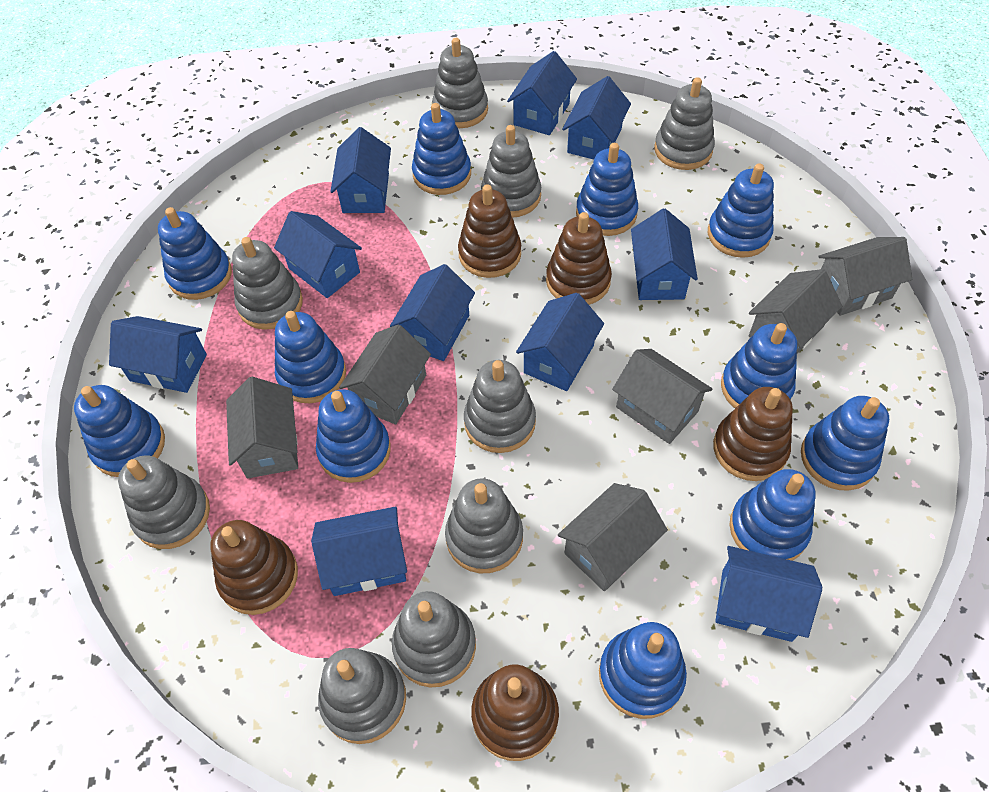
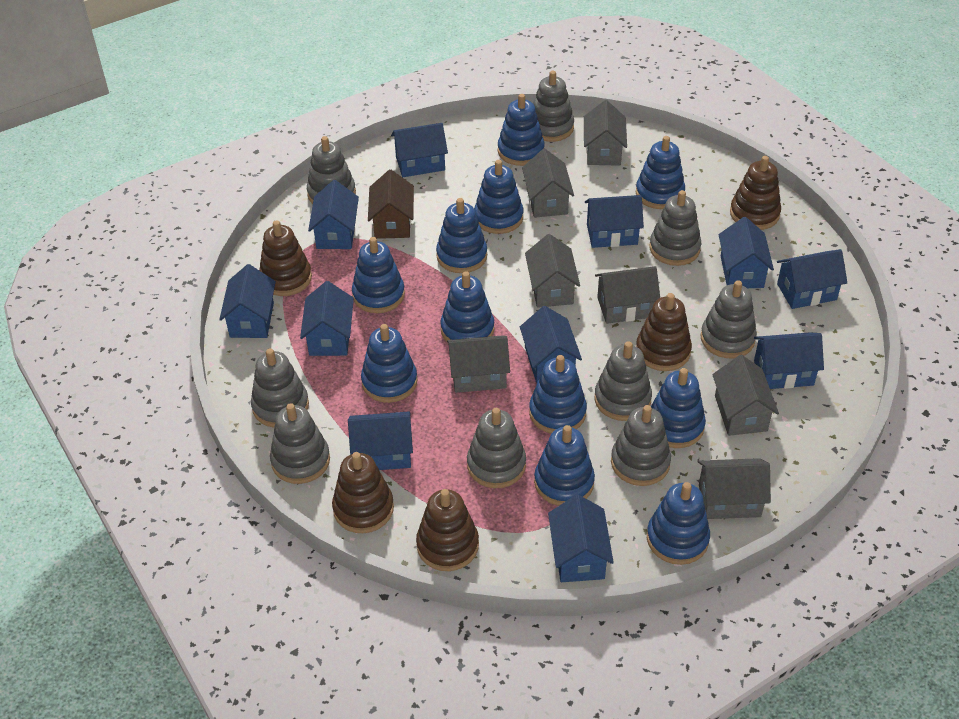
blue house: 10 -> 11
brown house: 0 -> 1
grey house: 6 -> 7

